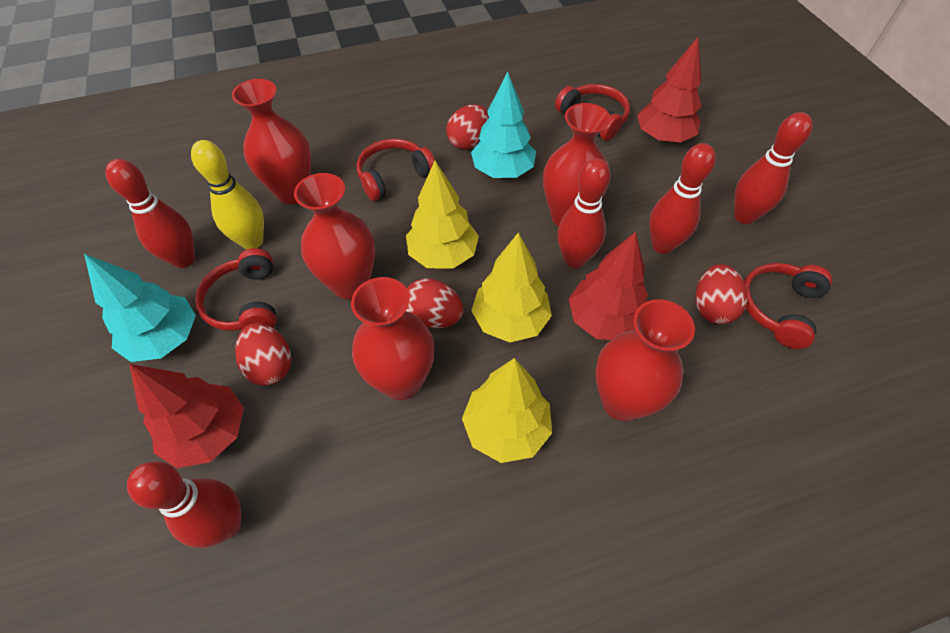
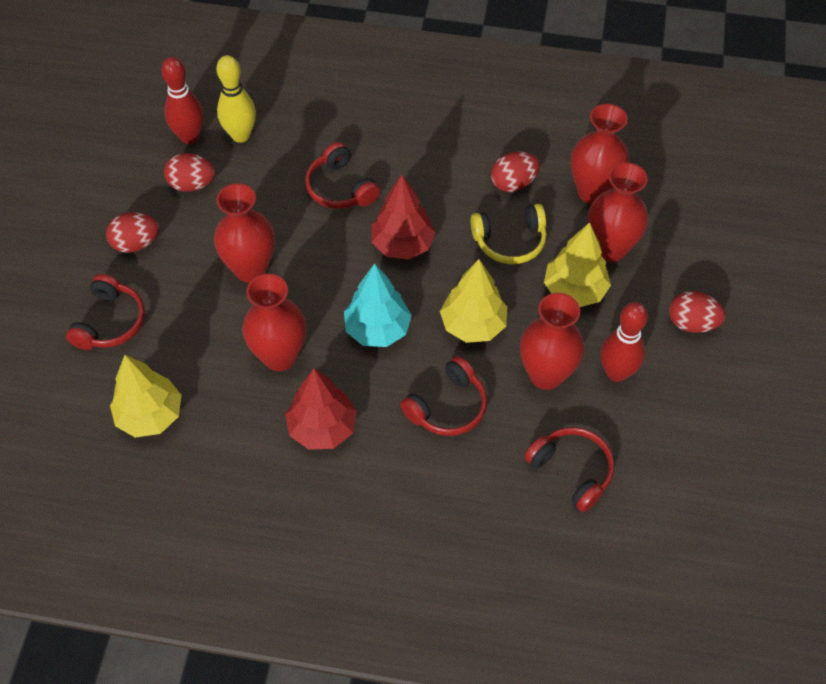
red bowling pin: 5 -> 2
red tree: 3 -> 2
turquoise tree: 2 -> 1
yellow headphones: 0 -> 1

